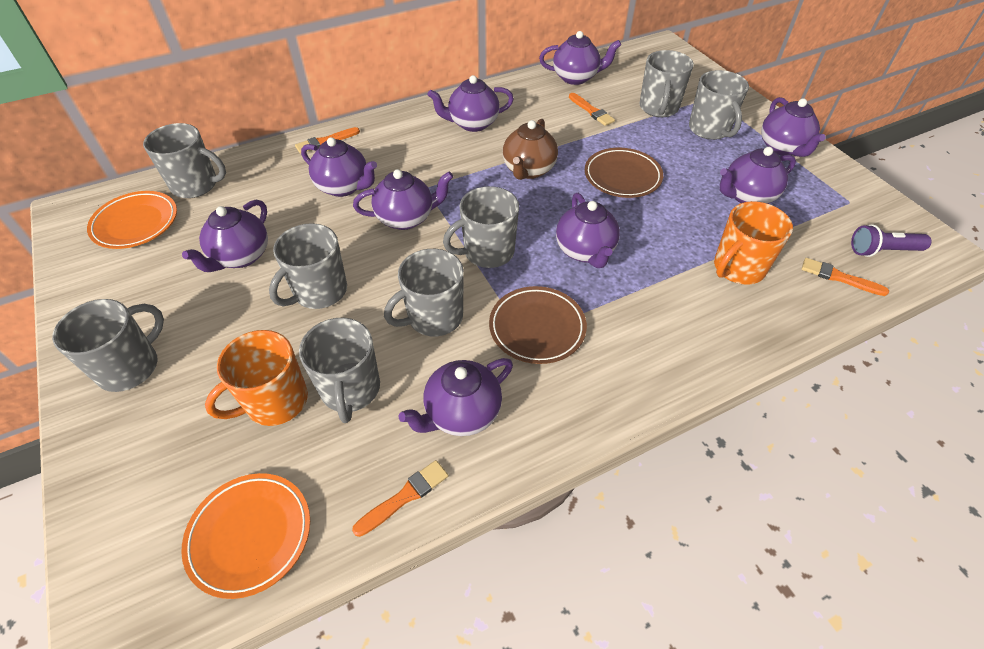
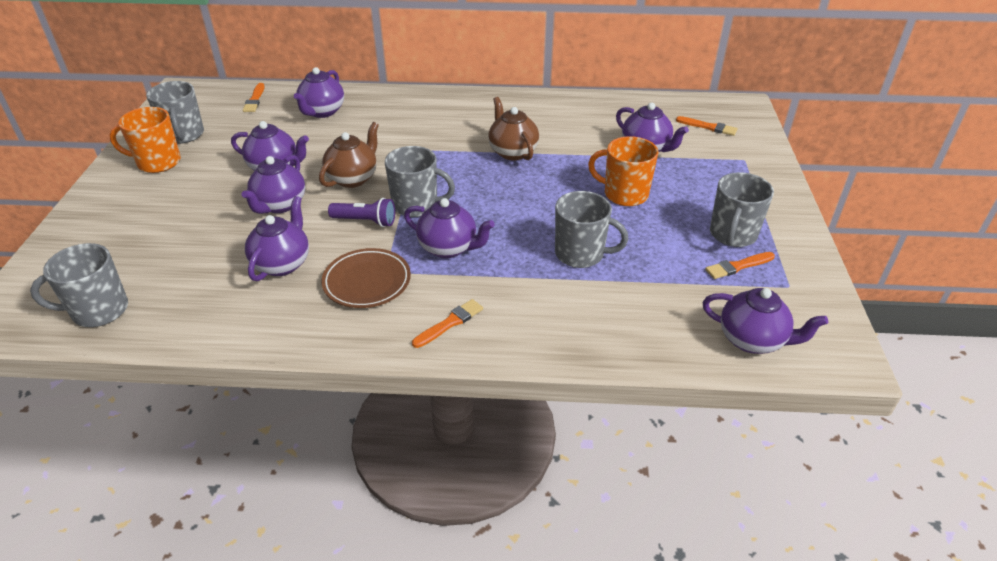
brown plate: 2 -> 1
brown teapot: 1 -> 2
grey mug: 8 -> 5
orange plate: 2 -> 0
purple teapot: 9 -> 7

